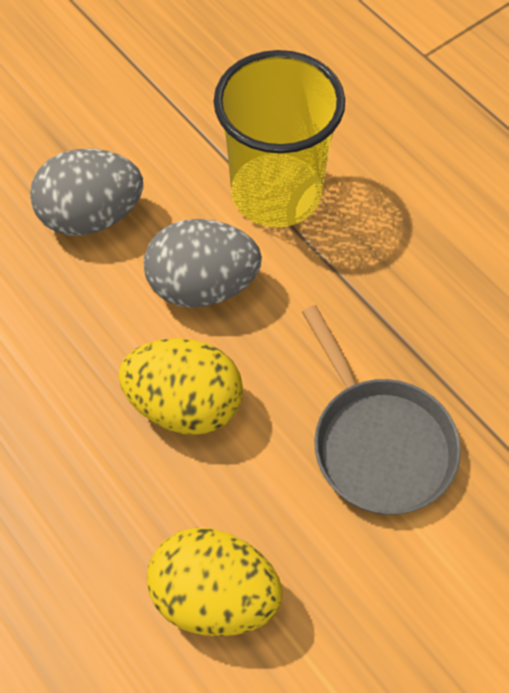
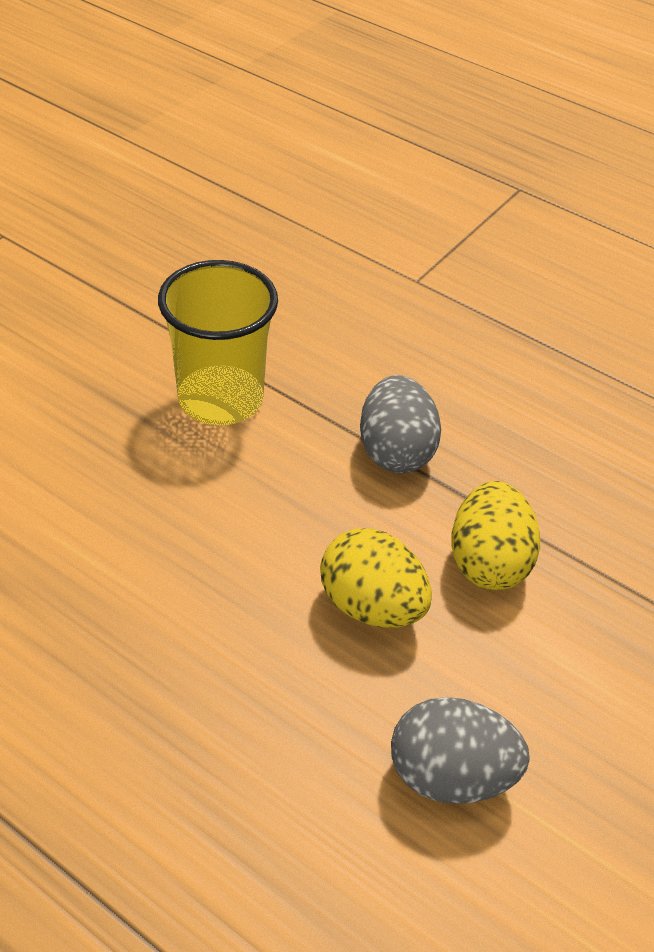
grey pan: 1 -> 0

